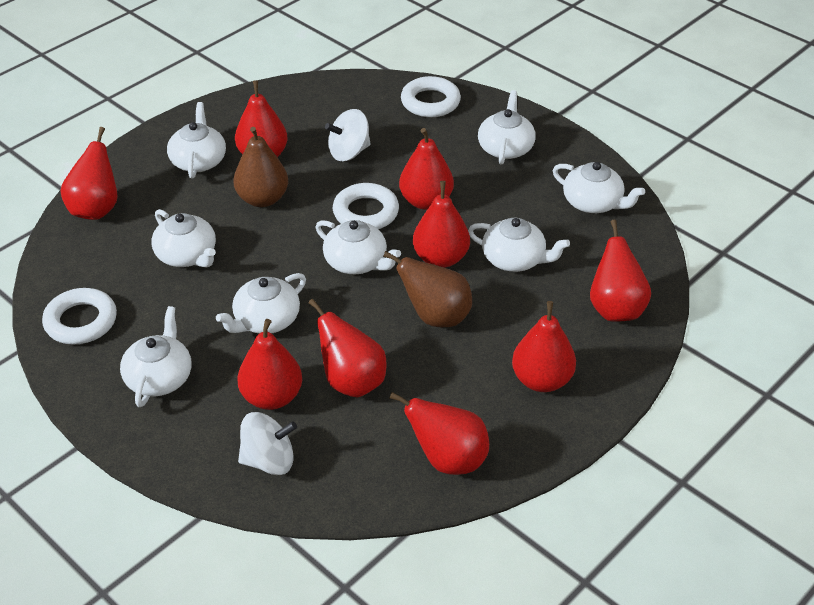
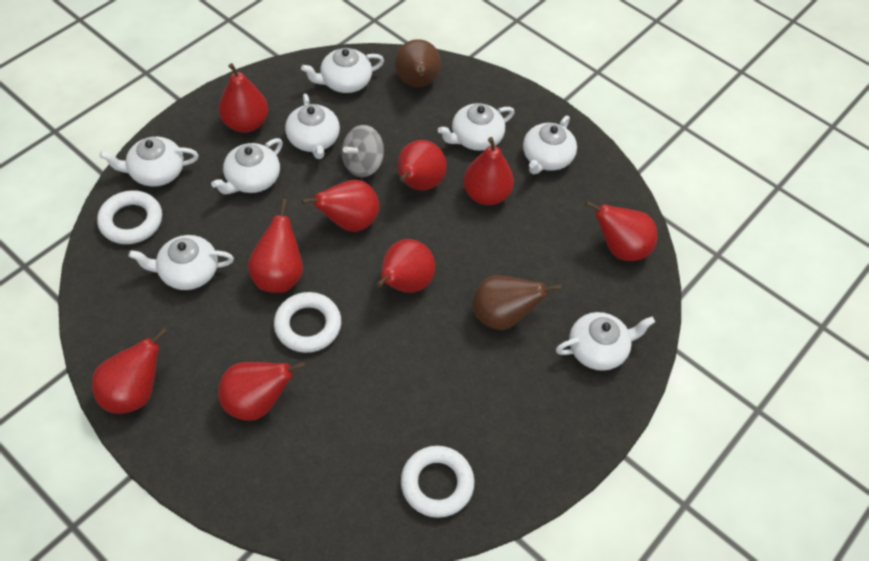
grey spinning top: 0 -> 1
white spinning top: 2 -> 0

